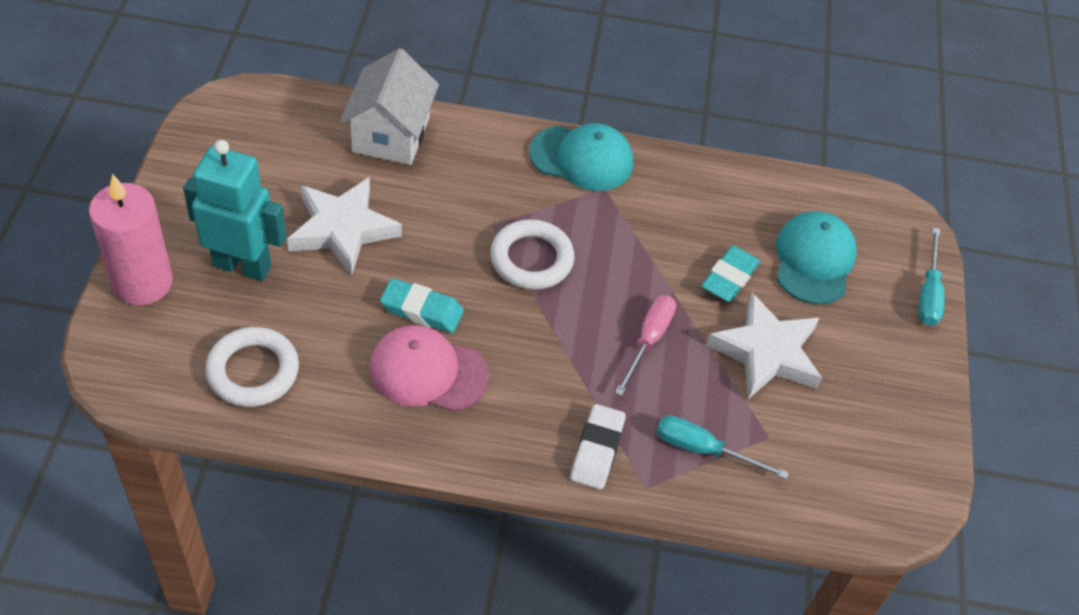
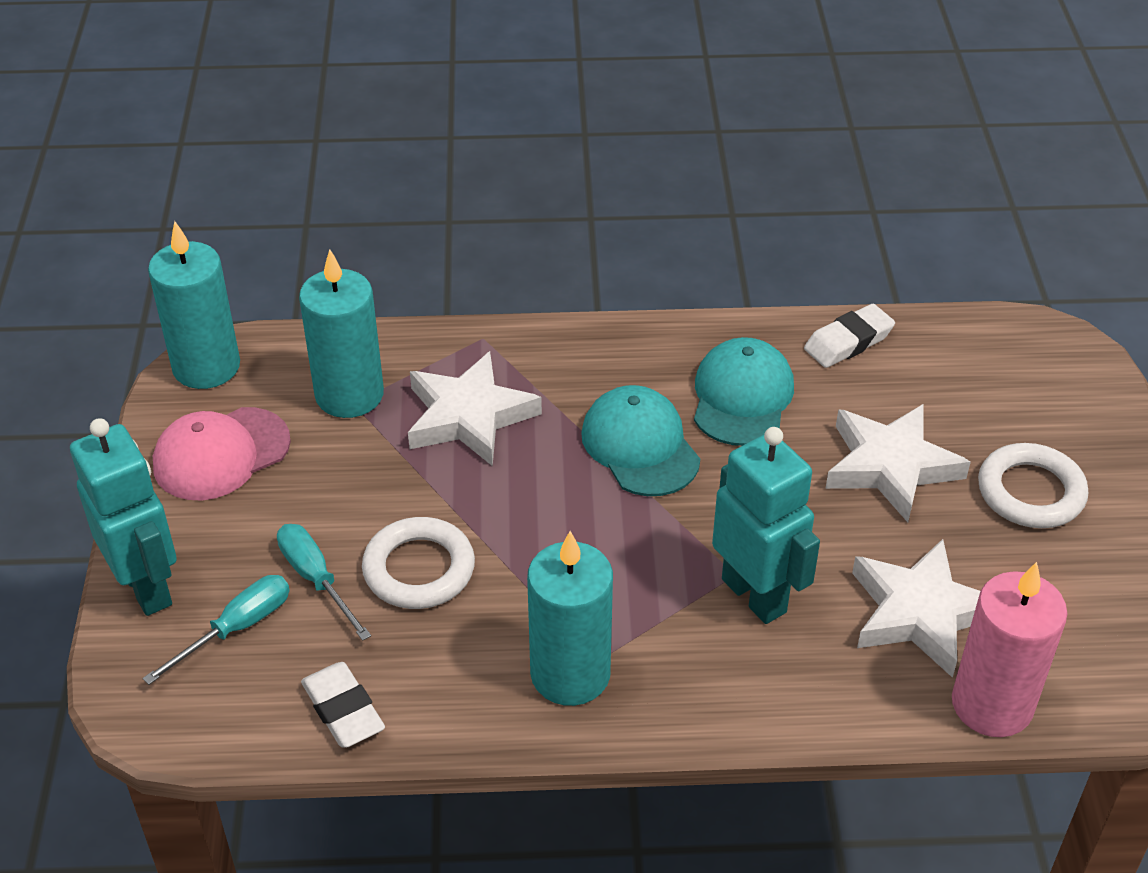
pink screwdriver: 1 -> 0
turquoise candle: 0 -> 3
turquoise eraser: 2 -> 0
turquoise robot: 1 -> 2
white eraser: 1 -> 2
white house: 1 -> 0
white star: 2 -> 3

